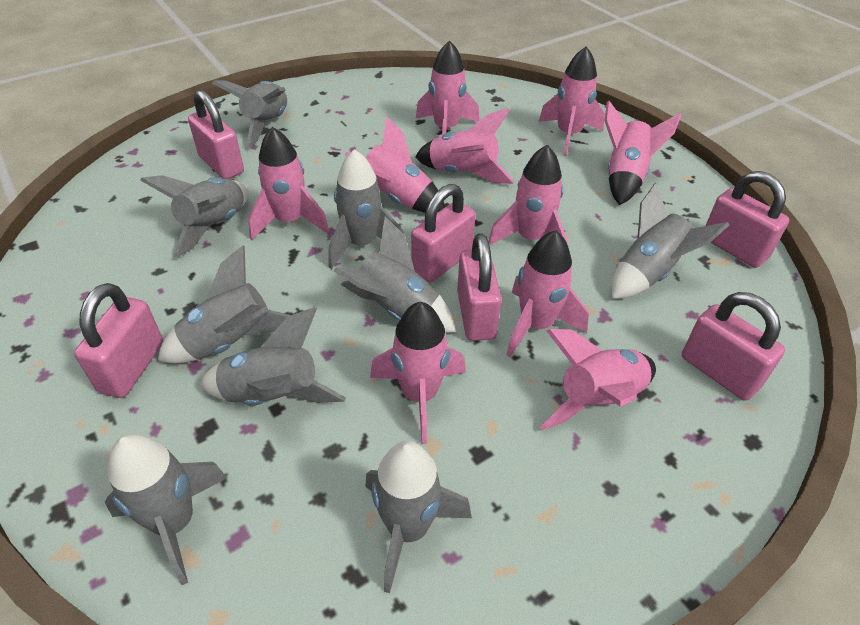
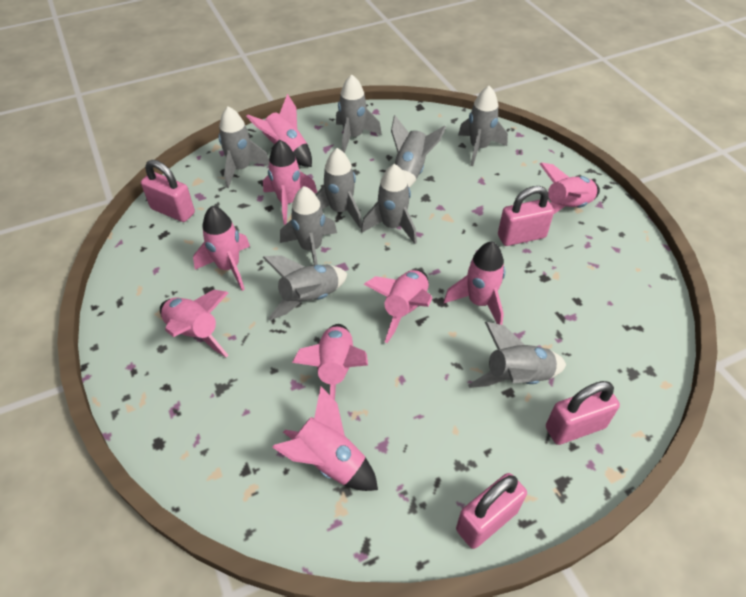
pink padlock: 6 -> 4
pink rocket: 10 -> 9

